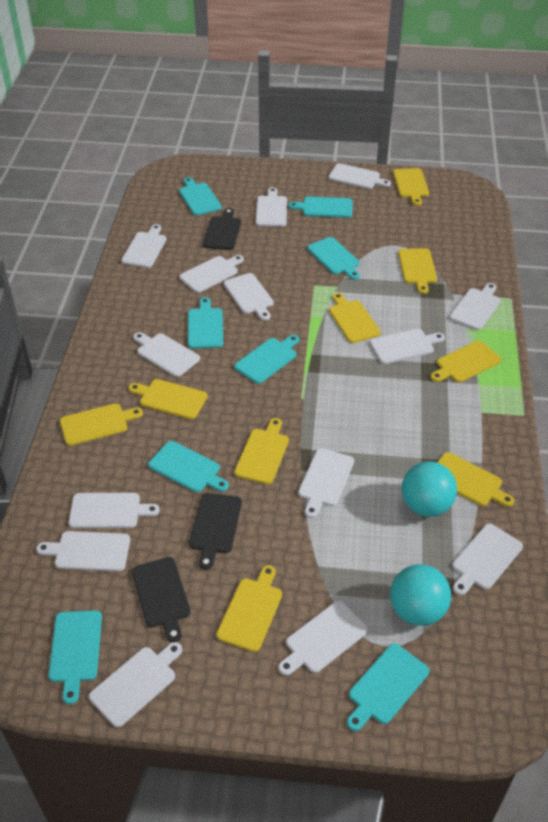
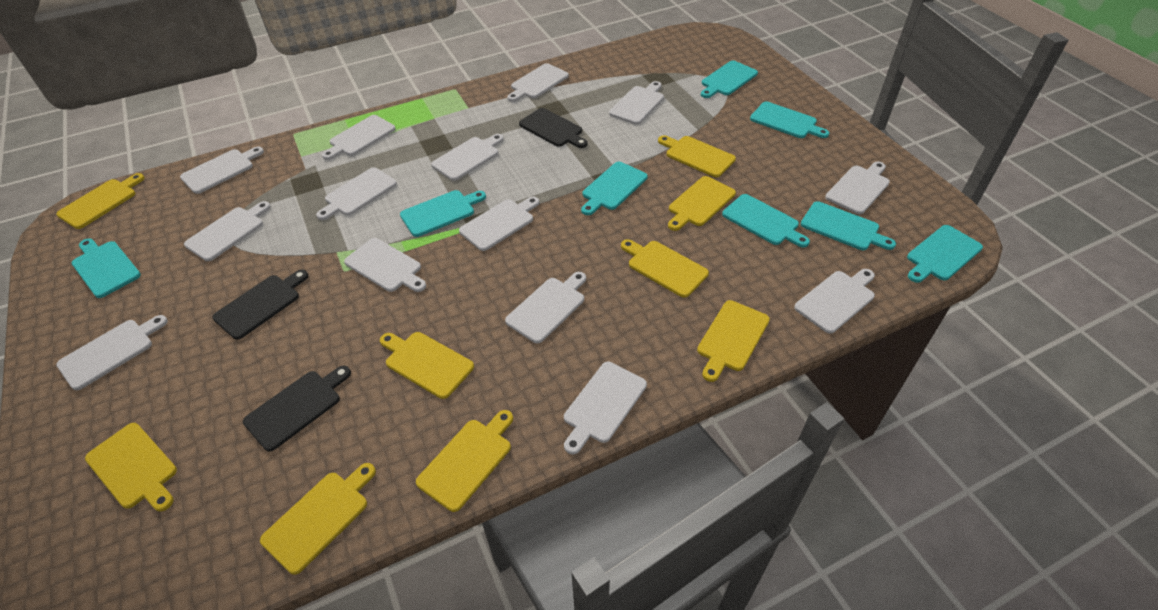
turquoise ball: 2 -> 0

